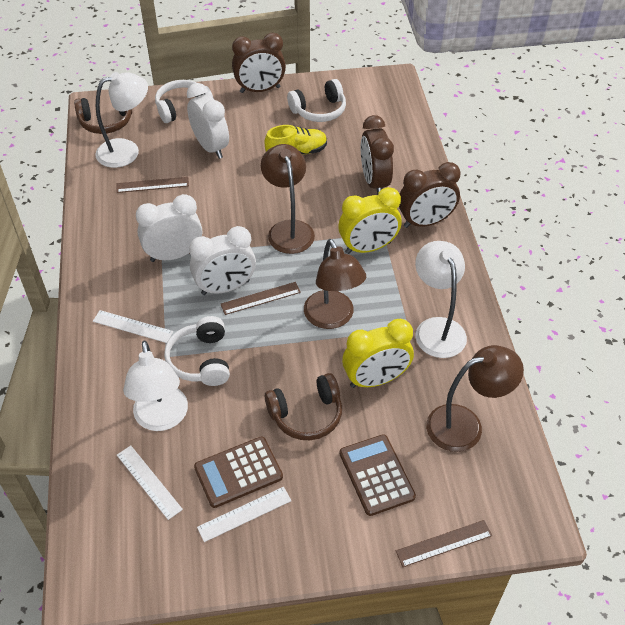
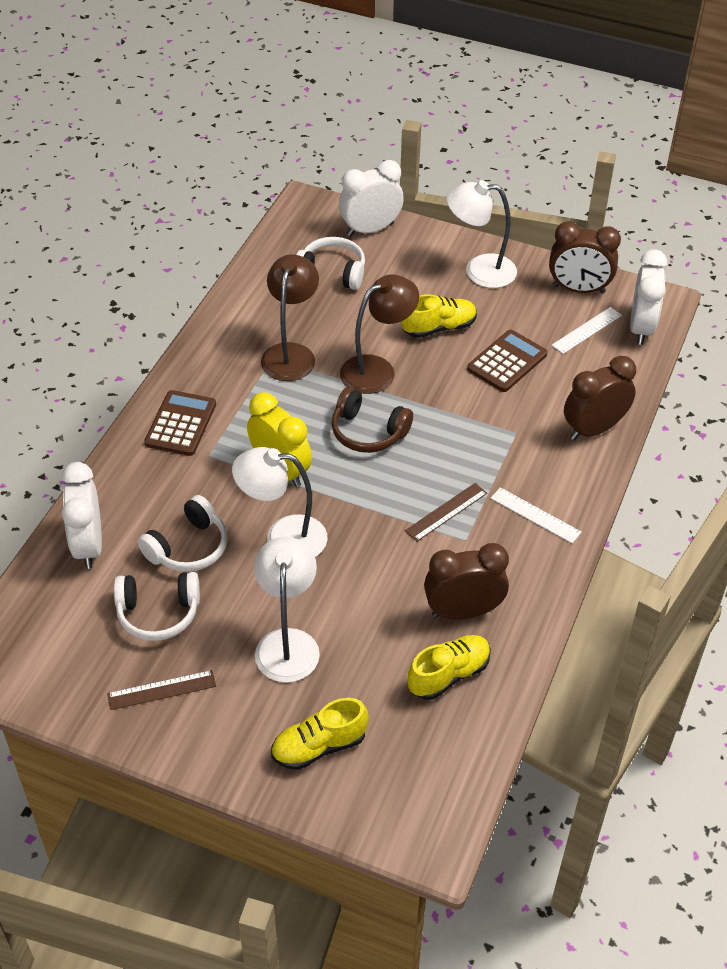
brown headphones: 2 -> 1
brown lamp: 3 -> 2
brown ruler: 3 -> 2
white ruler: 3 -> 2
yellow clock: 2 -> 1
yellow shoe: 1 -> 3

